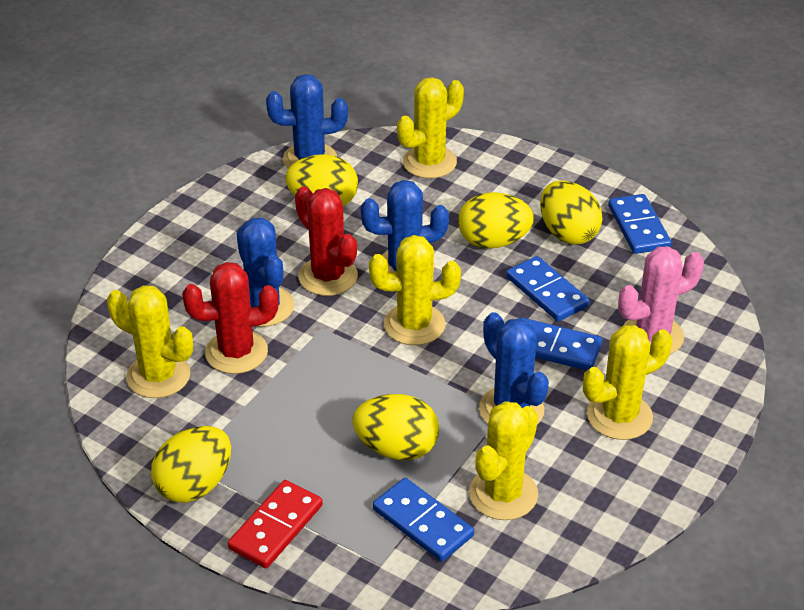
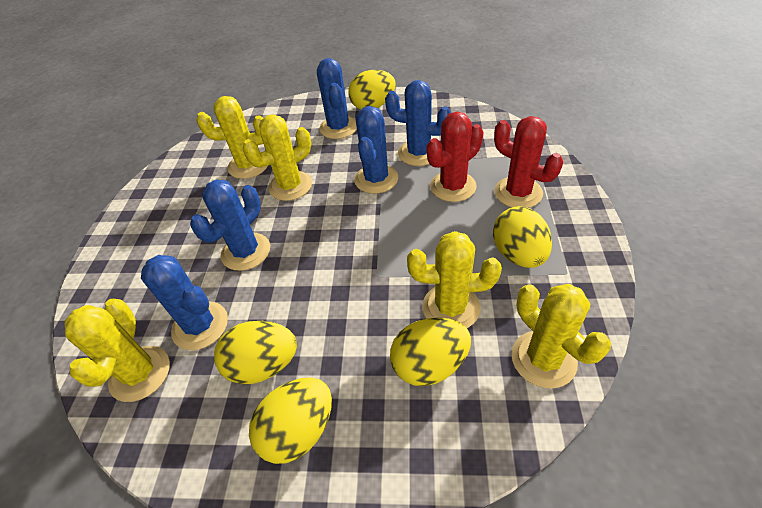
blue cactus: 4 -> 5
blue domino: 4 -> 0
pink cactus: 1 -> 0
red domino: 1 -> 0

